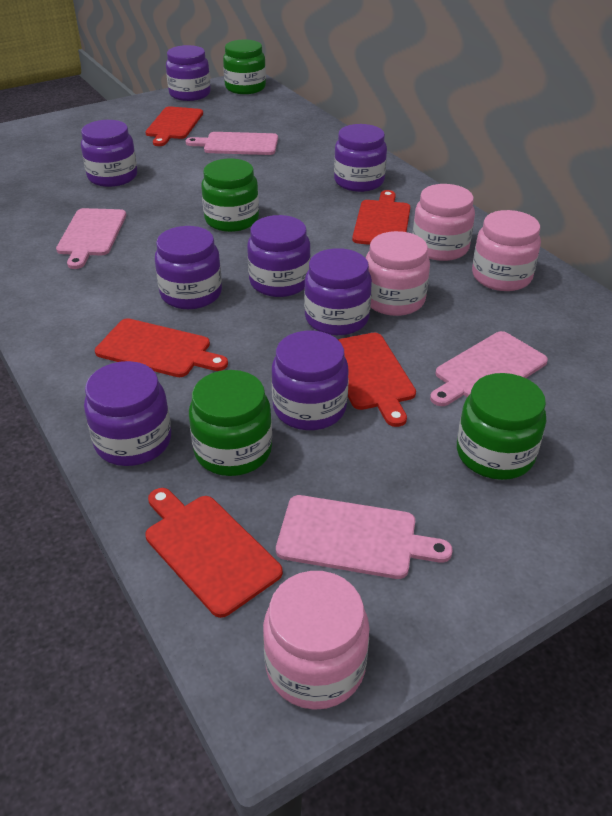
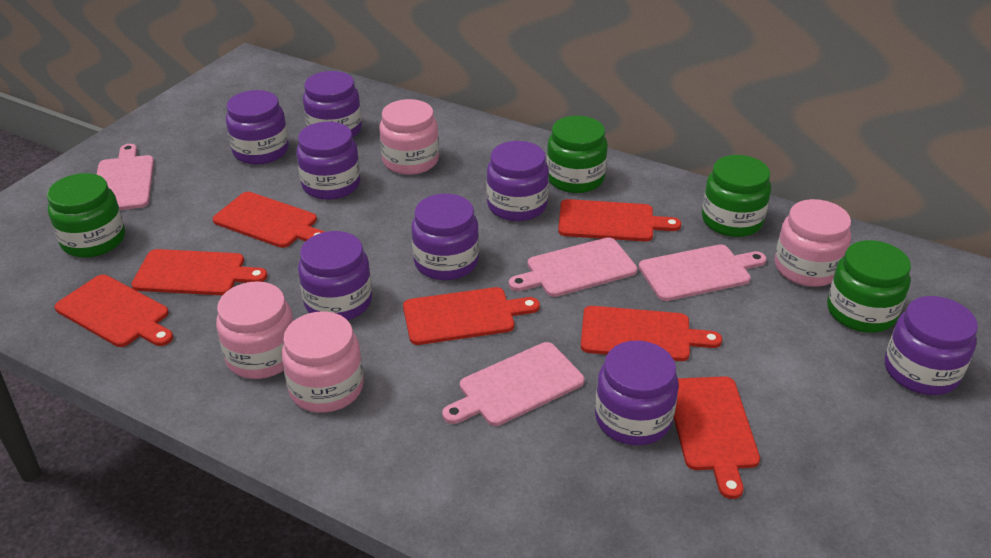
red cutting board: 5 -> 7

